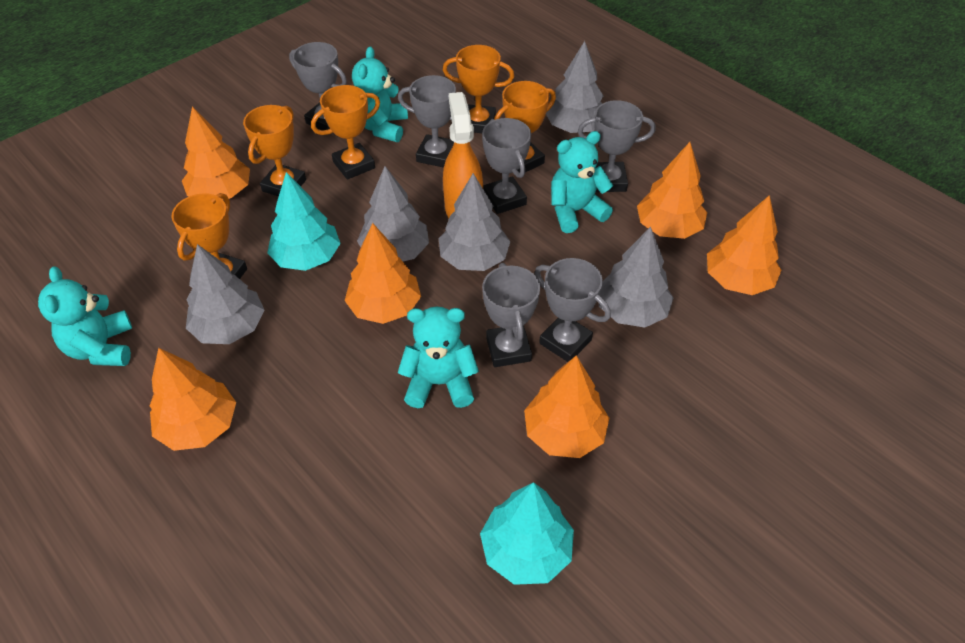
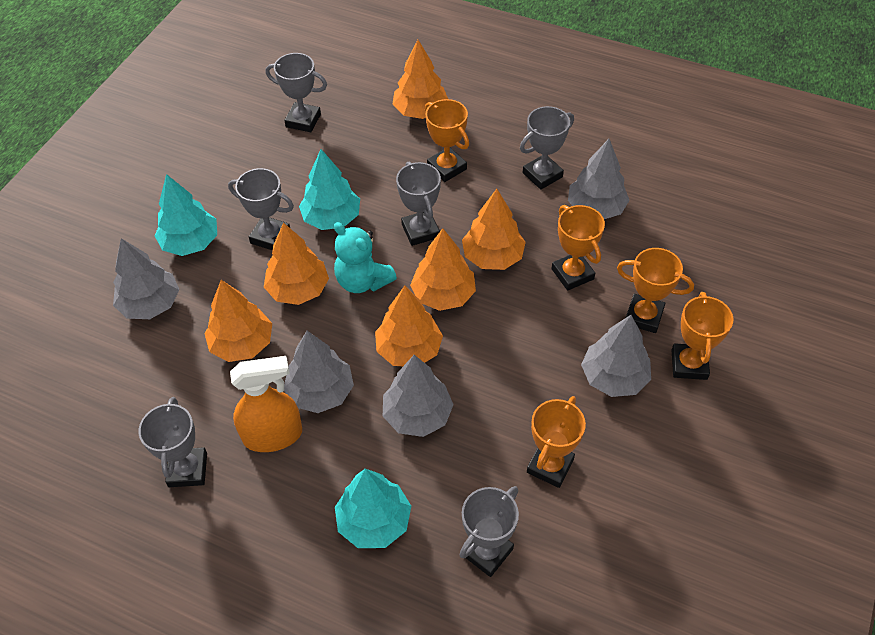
turquoise teddy bear: 4 -> 1
turquoise tree: 2 -> 3

